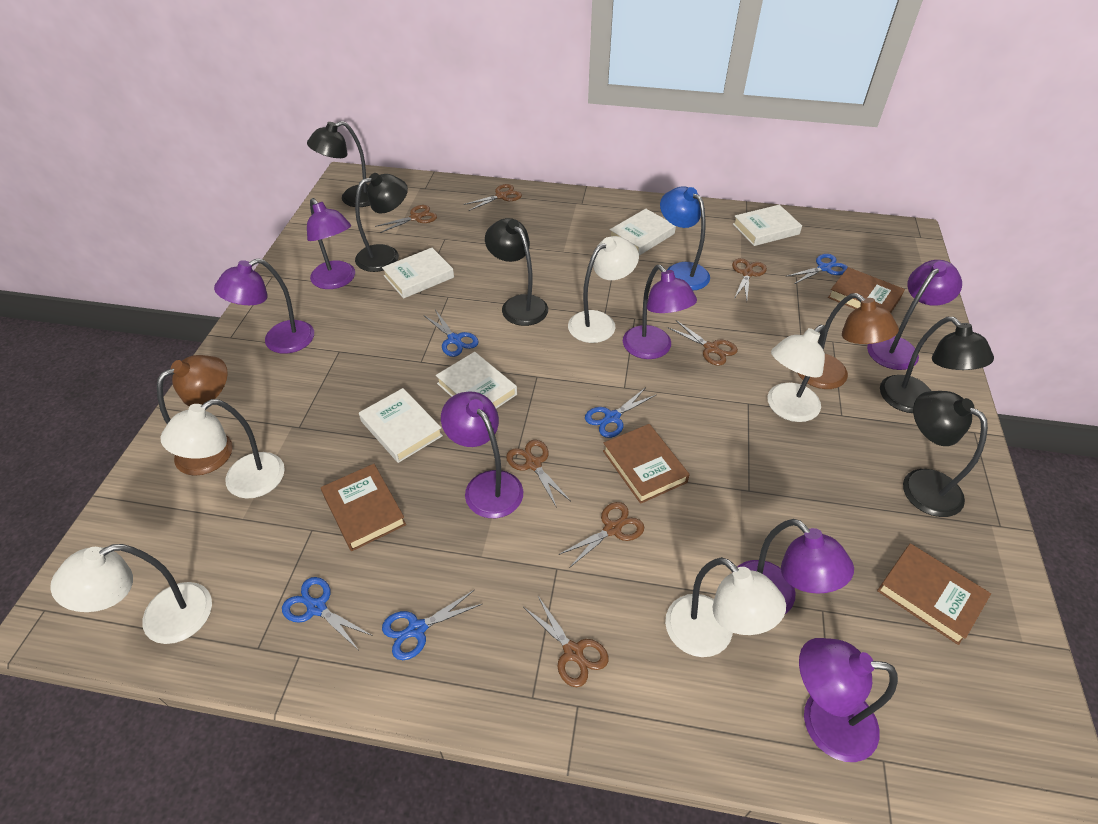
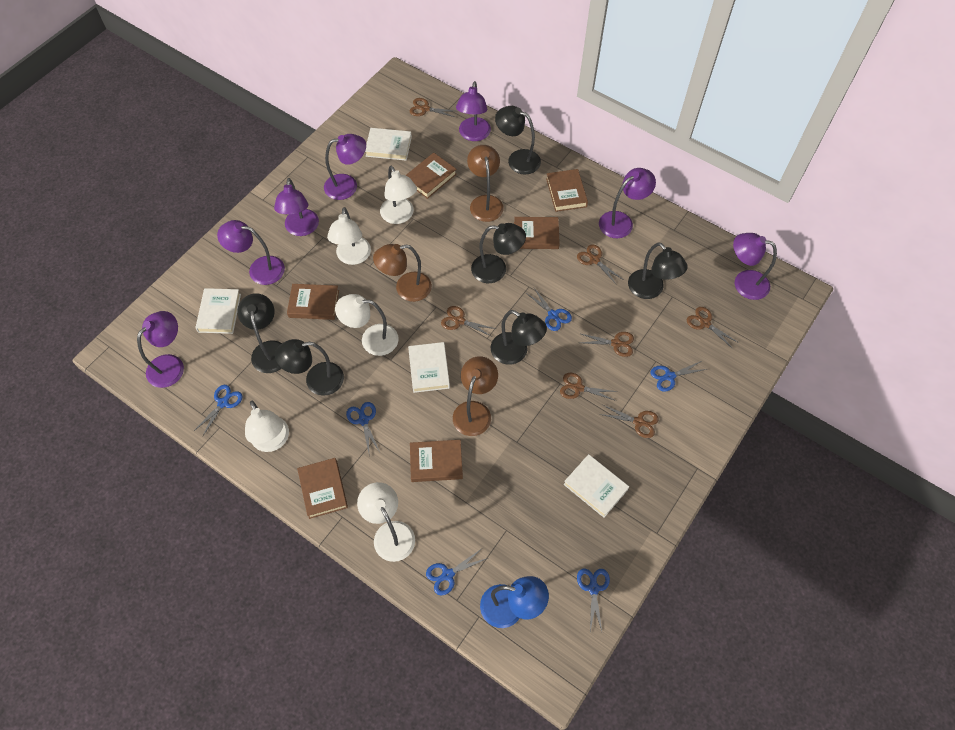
black lamp: 5 -> 6
blue scissors: 5 -> 6
brown book: 4 -> 6
brown lamp: 2 -> 3
white book: 5 -> 4

